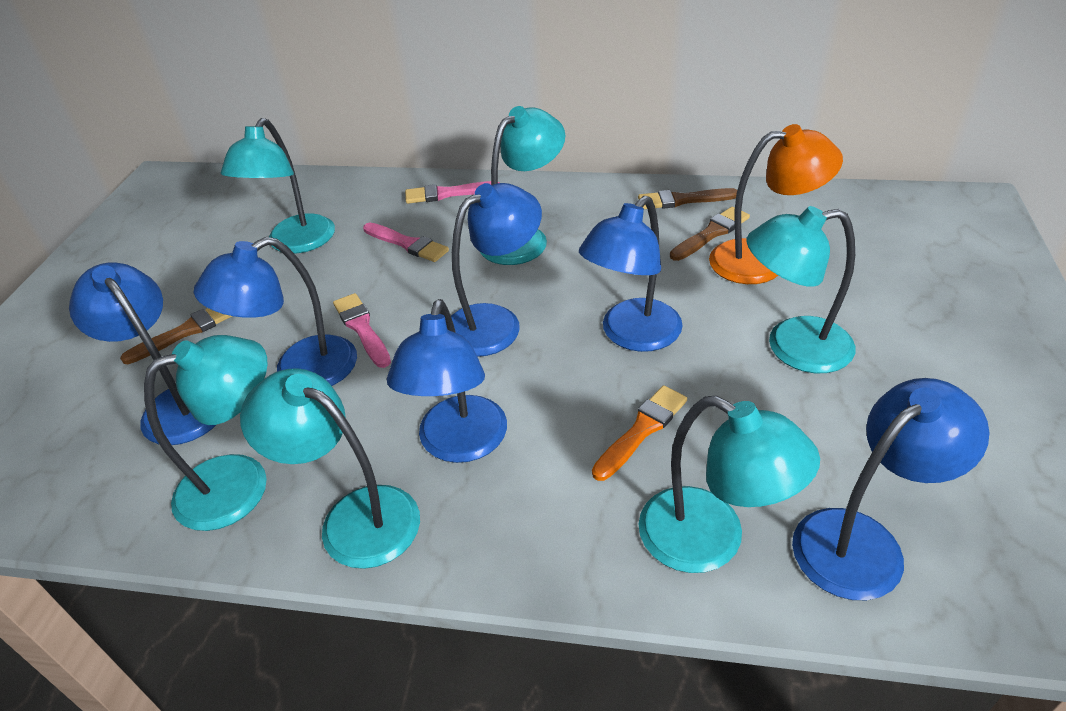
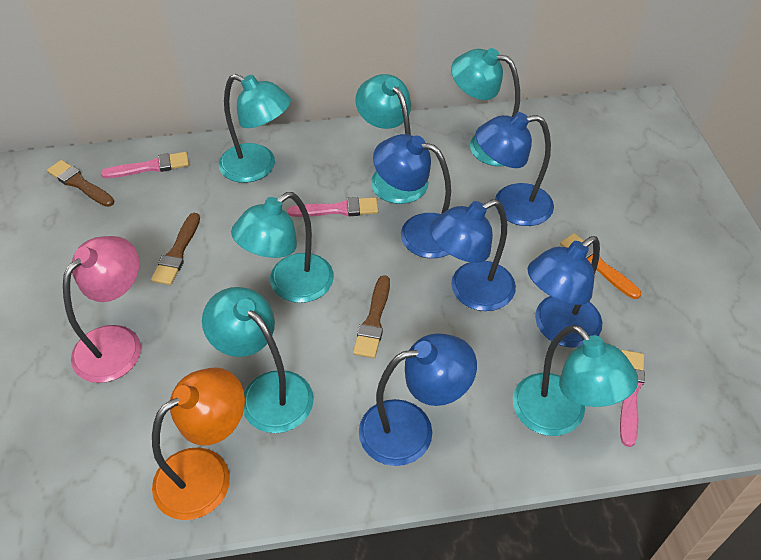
blue lamp: 6 -> 5
pink lamp: 0 -> 1

